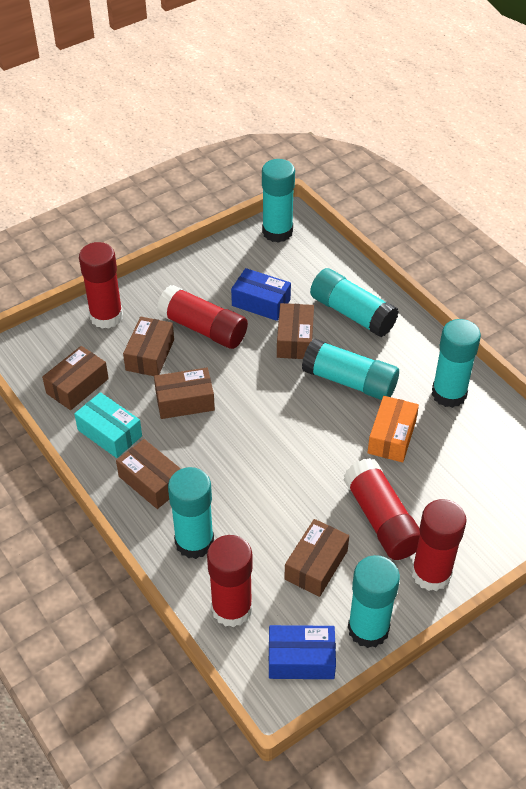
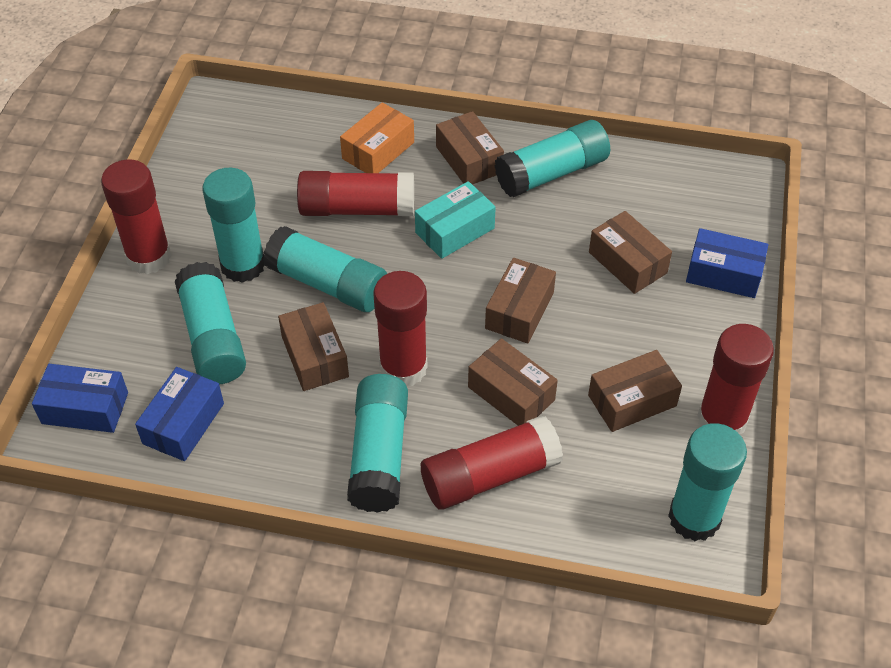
blue box: 2 -> 3

